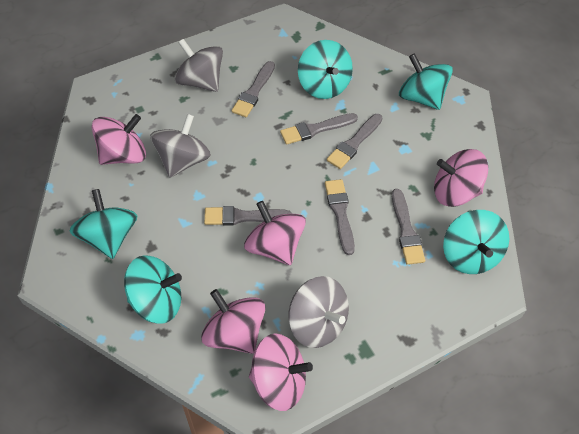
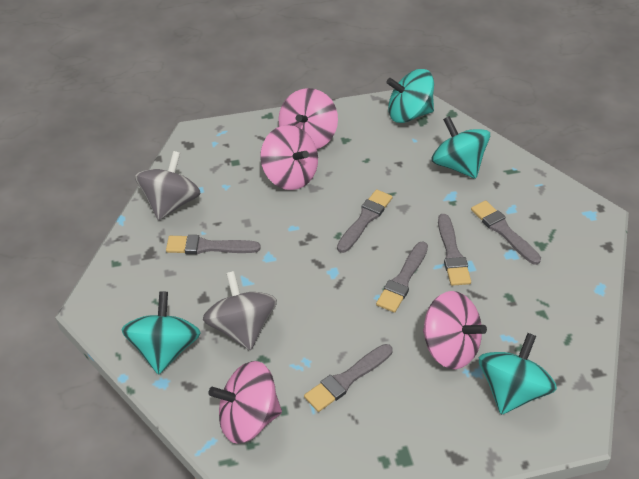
grey spinning top: 3 -> 2
pink spinning top: 5 -> 4
turquoise spinning top: 5 -> 4

